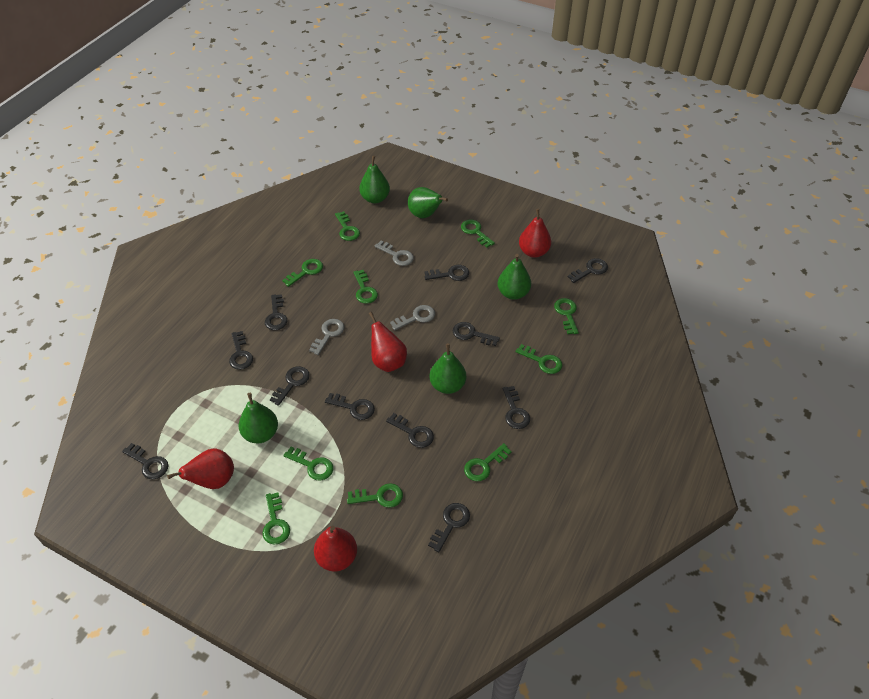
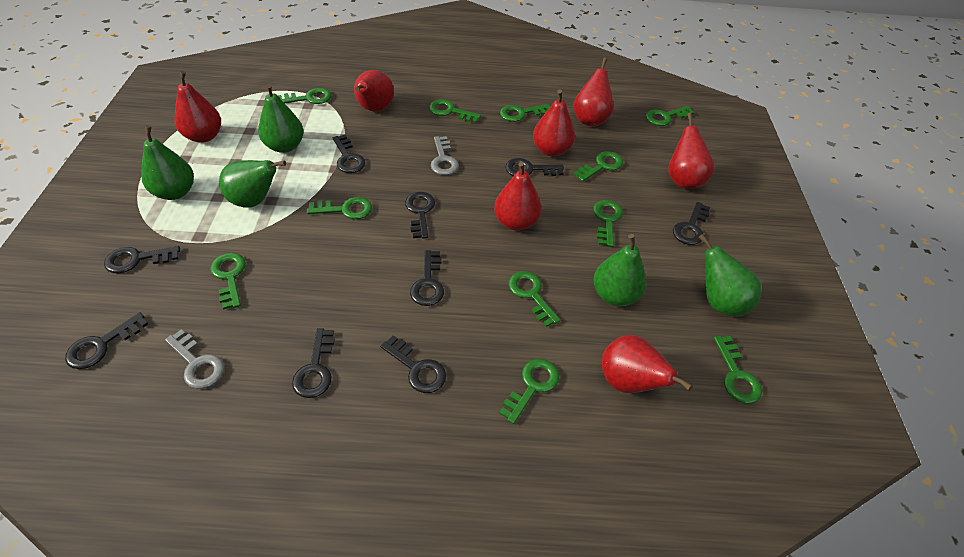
black key: 11 -> 9
green key: 10 -> 11
grey key: 3 -> 2
red pear: 4 -> 7

